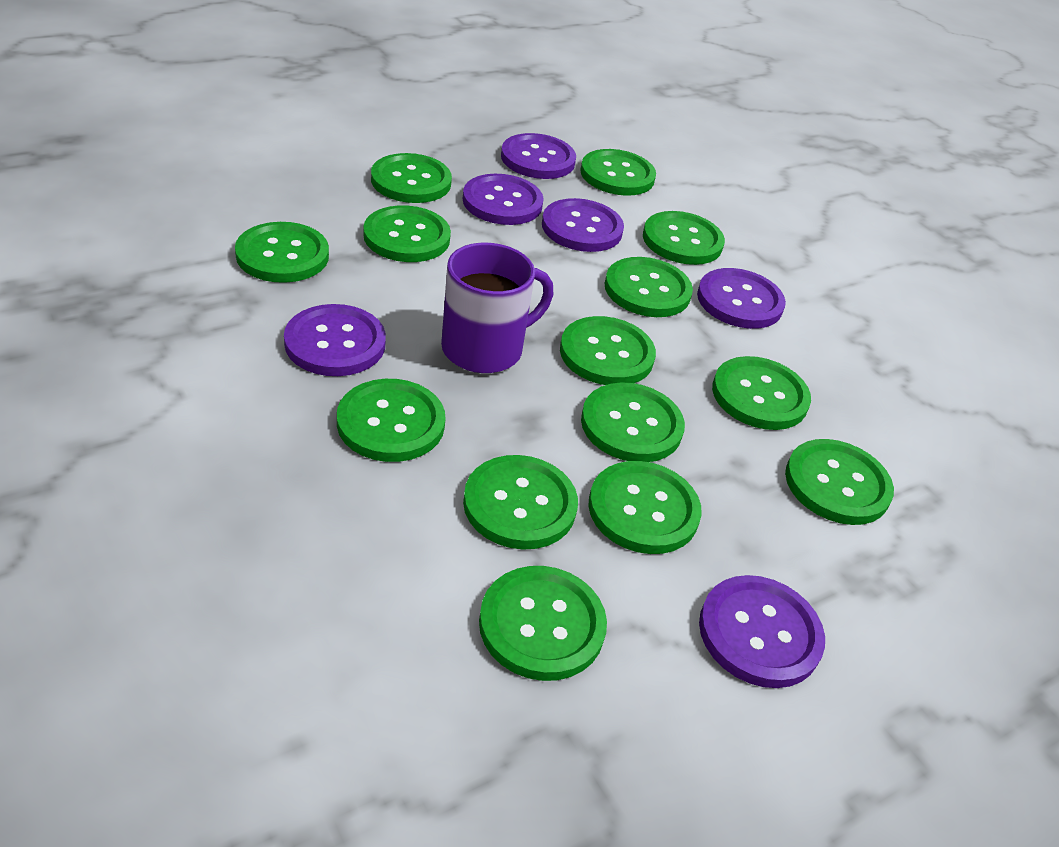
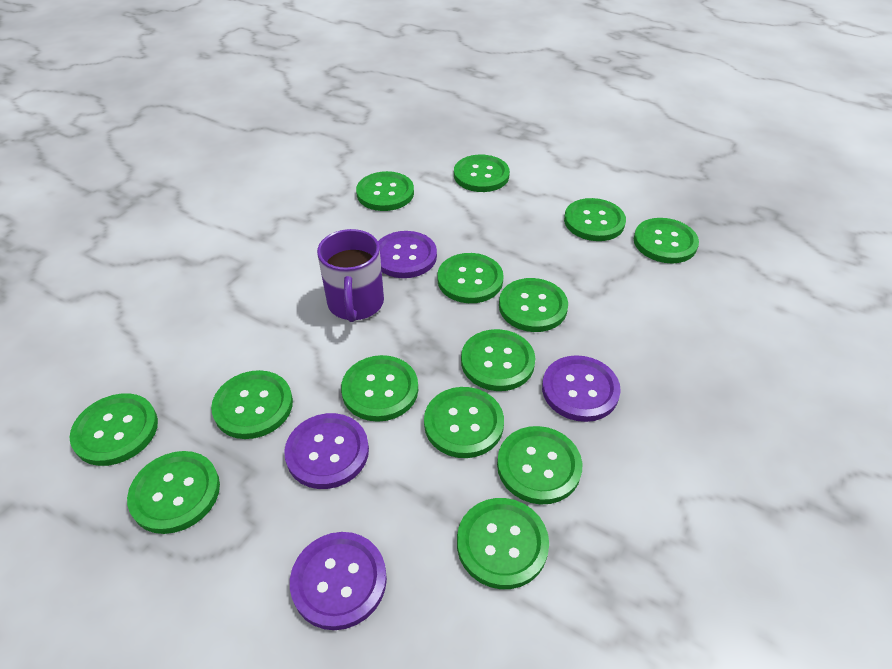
purple button: 6 -> 4

